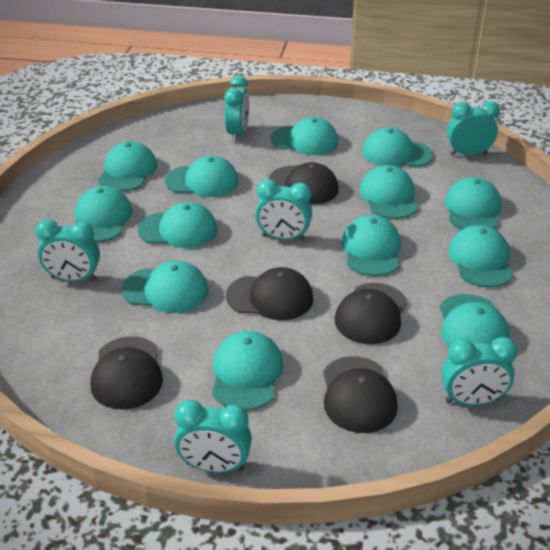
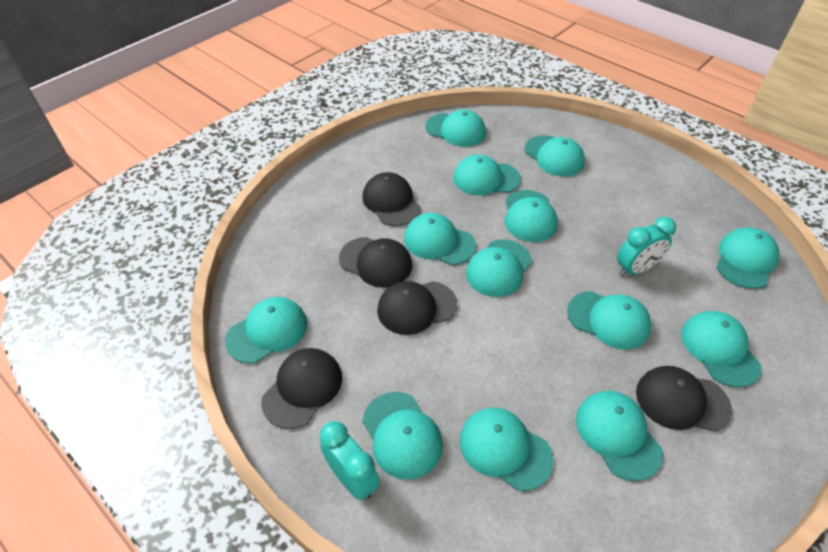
turquoise clock: 6 -> 2

